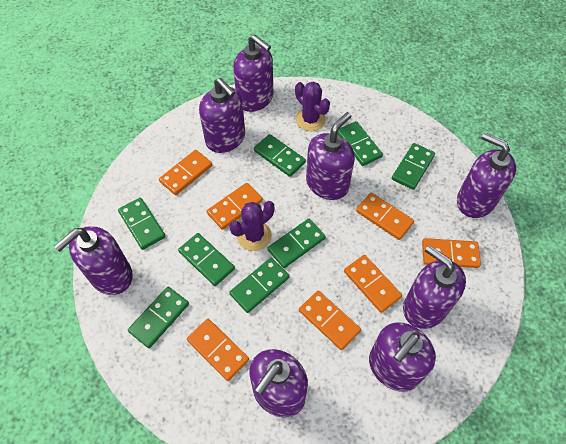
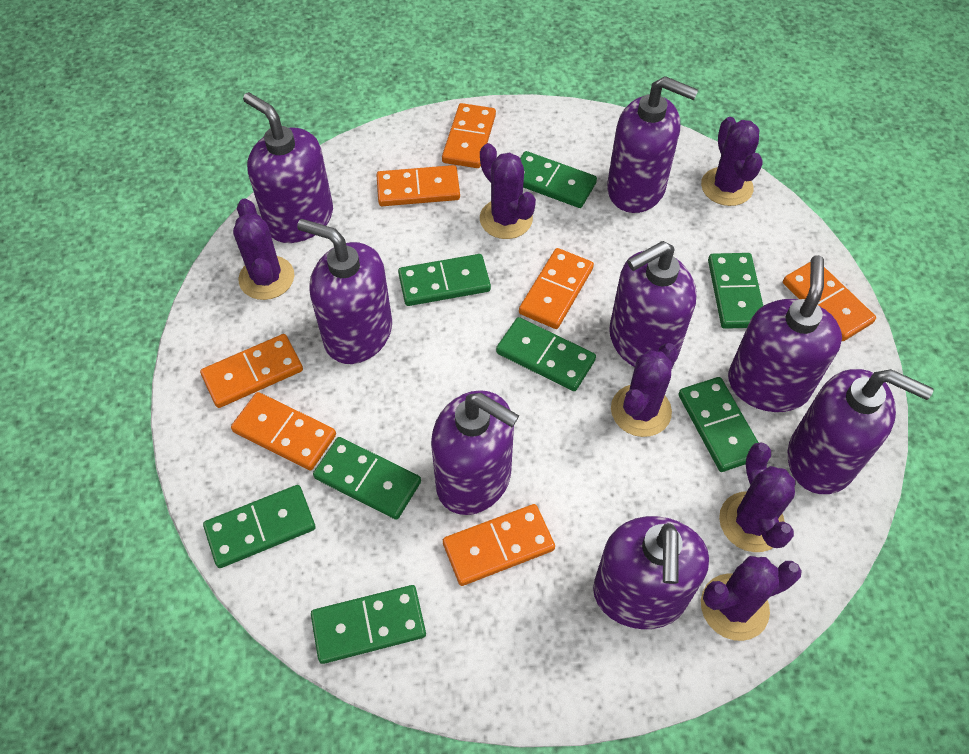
purple cactus: 2 -> 6

